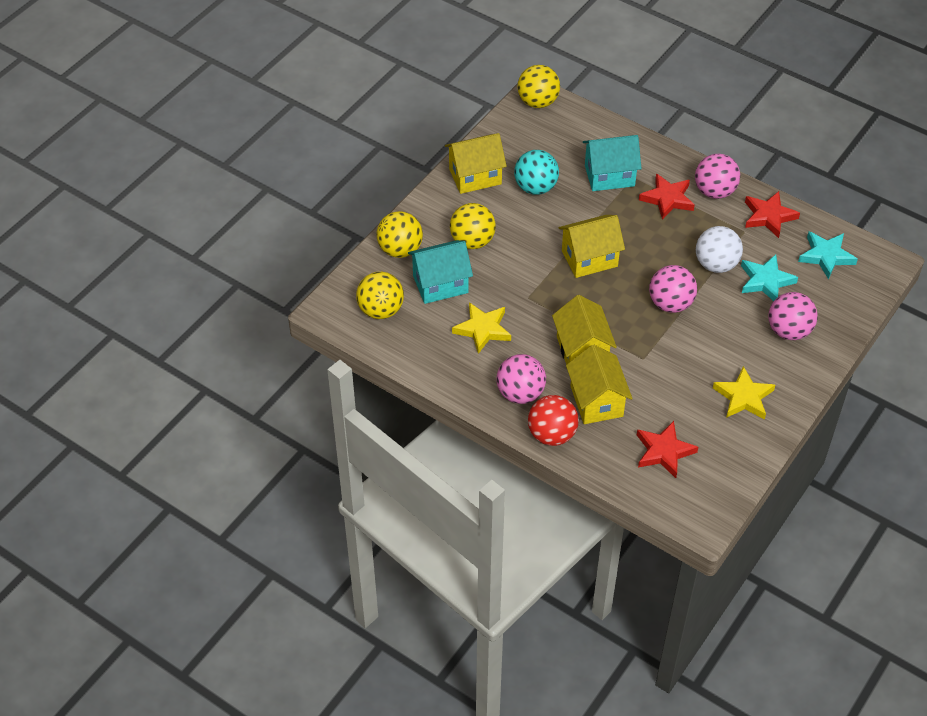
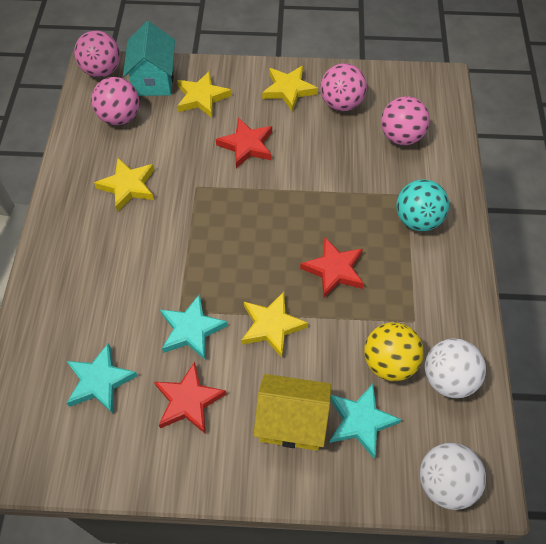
red ball: 1 -> 0
turquoise house: 2 -> 1
turquoise star: 2 -> 3
white ball: 1 -> 2
yellow ball: 4 -> 1
yellow house: 4 -> 1
yellow star: 2 -> 4

